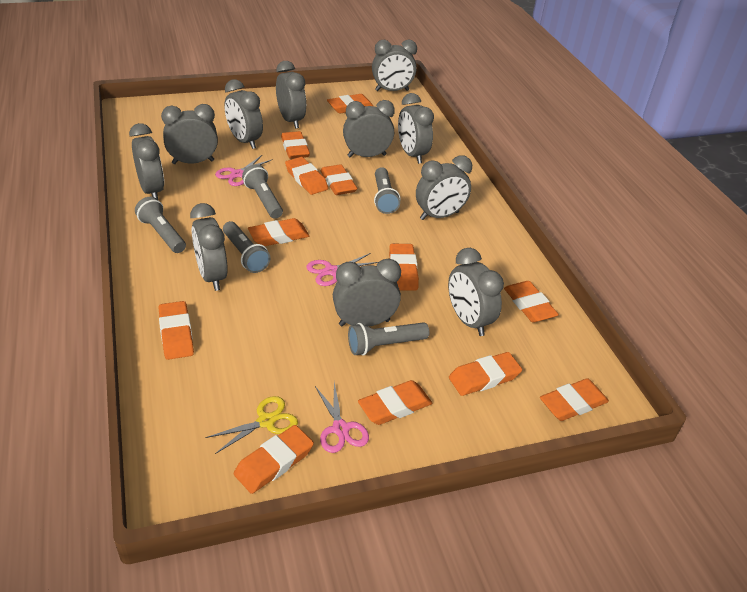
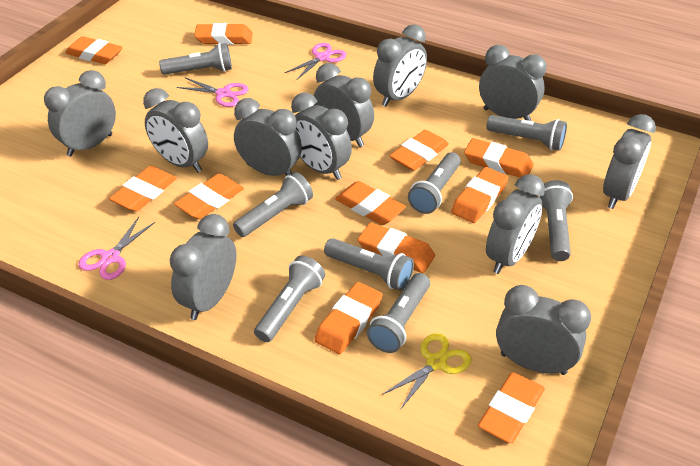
grey flashlight: 5 -> 8
orange eraser: 12 -> 11

